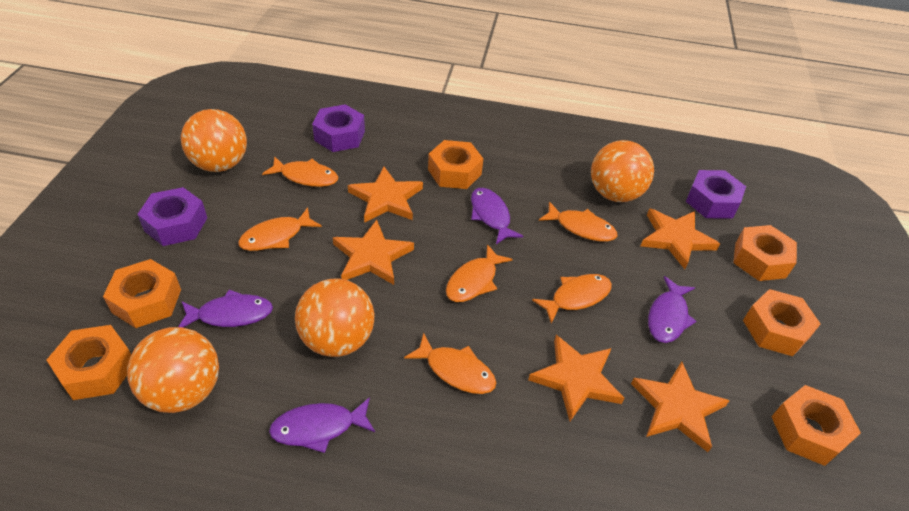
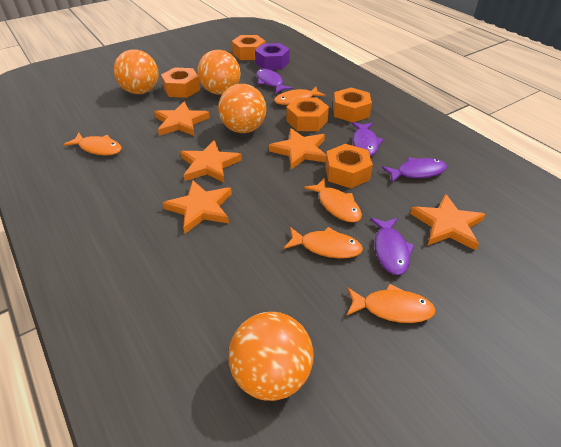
orange fish: 6 -> 5
orange nut: 6 -> 5
purple nut: 3 -> 1

